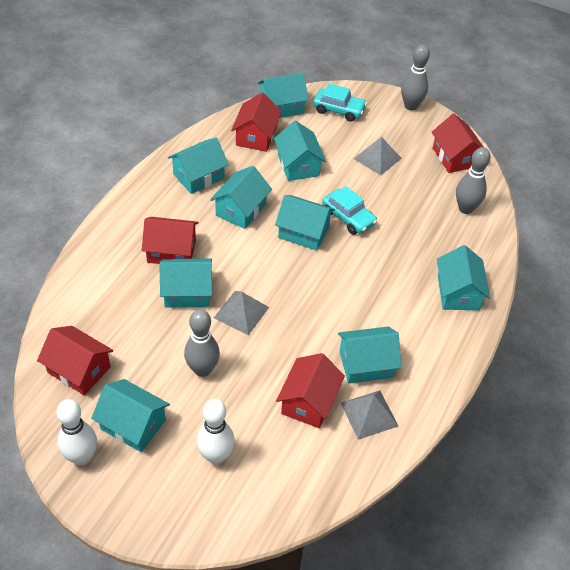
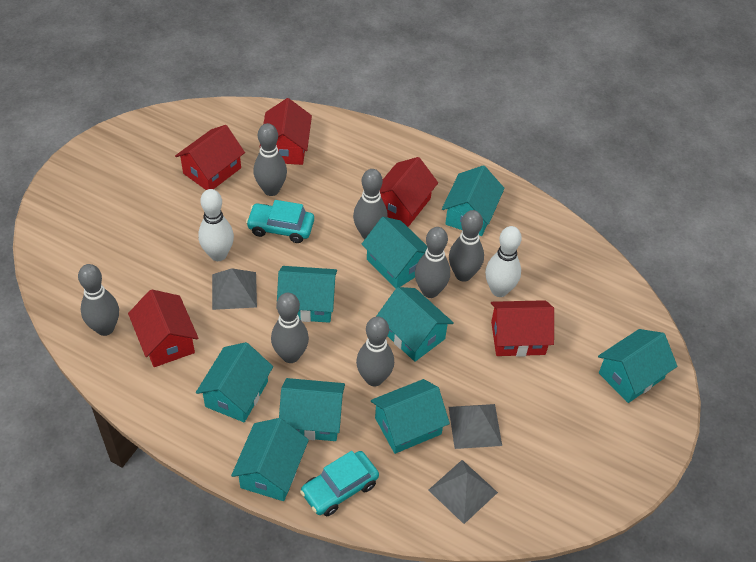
grey bowling pin: 3 -> 7

